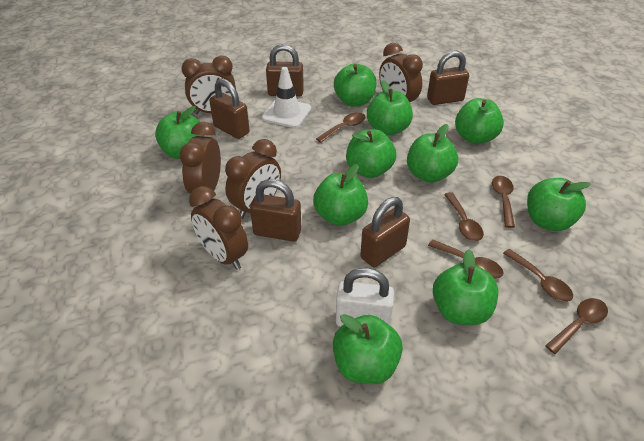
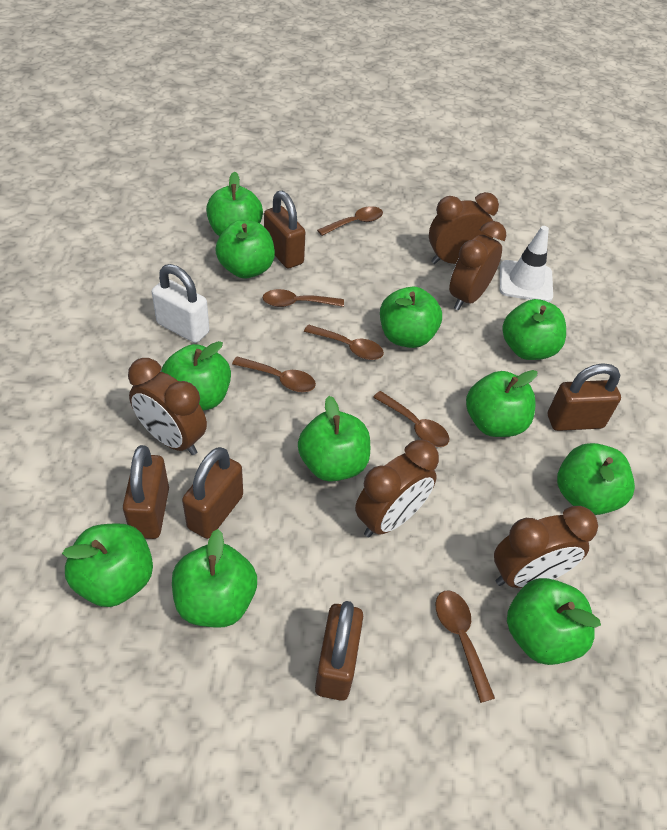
green apple: 10 -> 11

